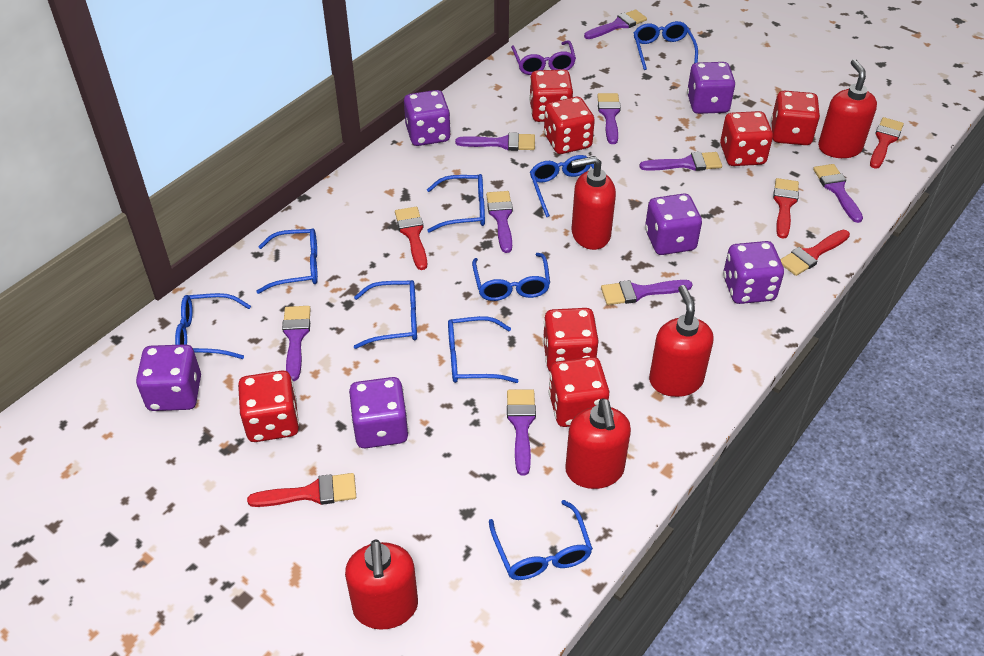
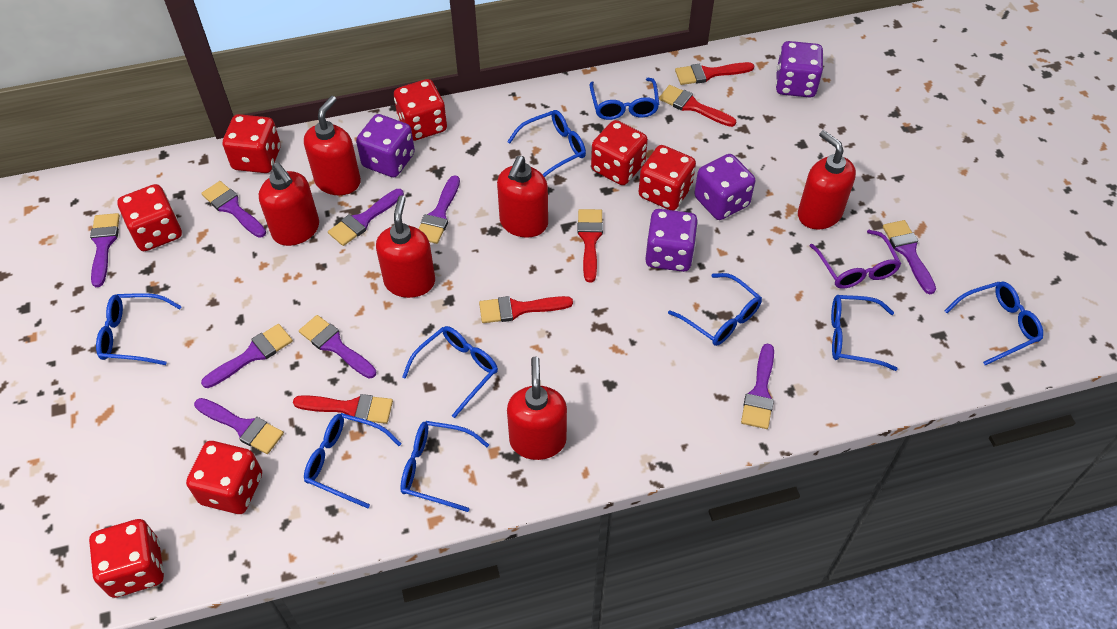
purple dice: 6 -> 4
red soap dispenser: 5 -> 6

